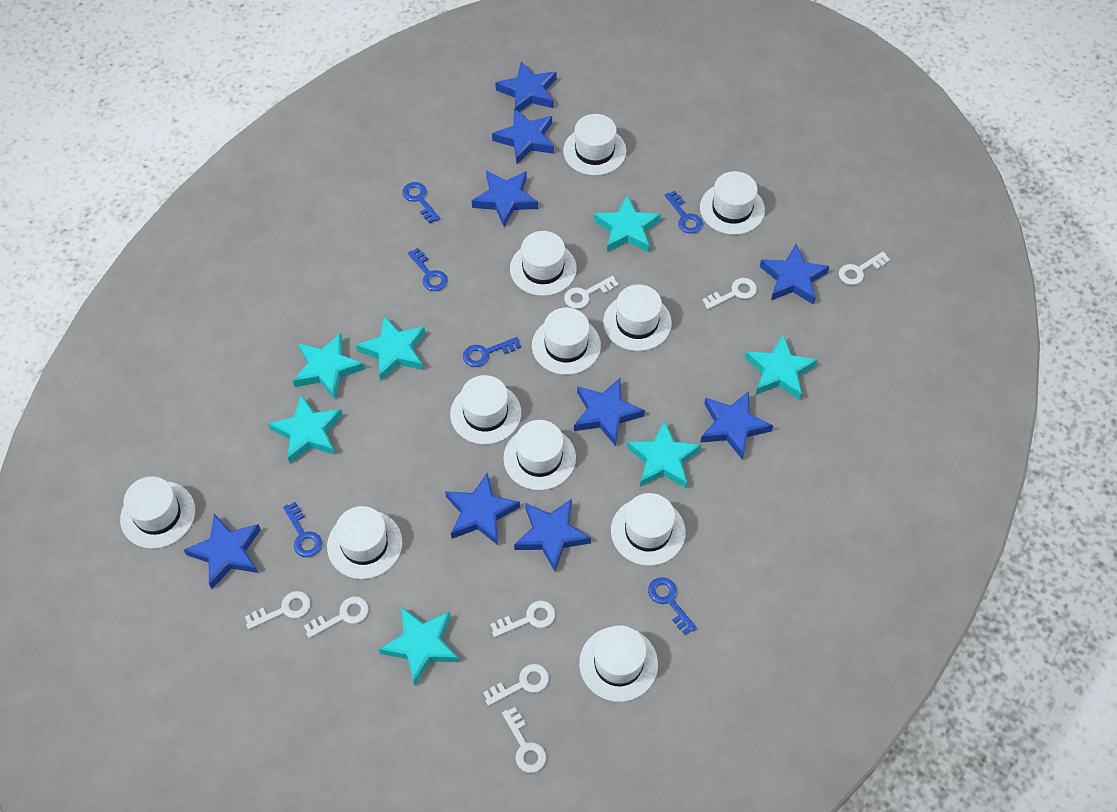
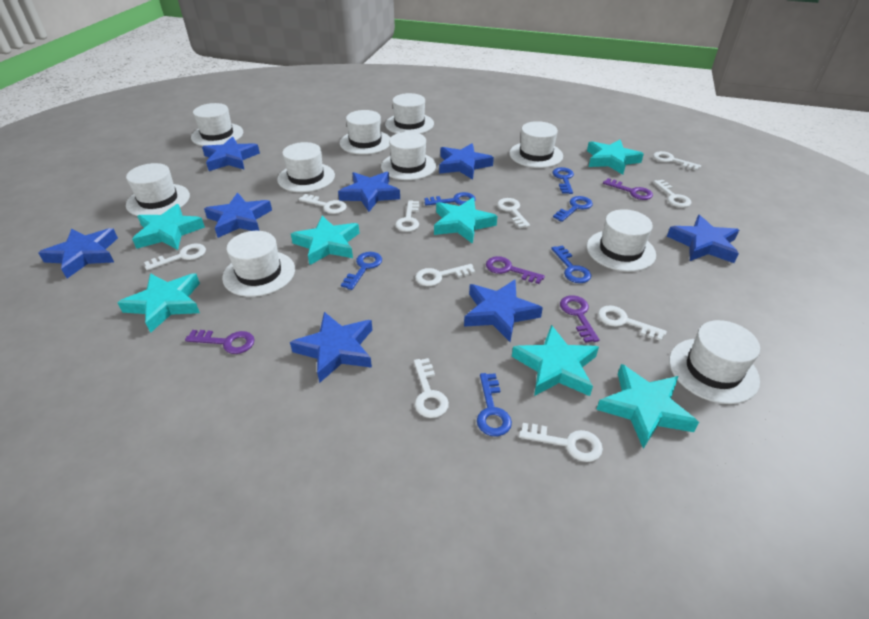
blue star: 9 -> 8
purple key: 0 -> 4
white hat: 11 -> 10
white key: 8 -> 10

